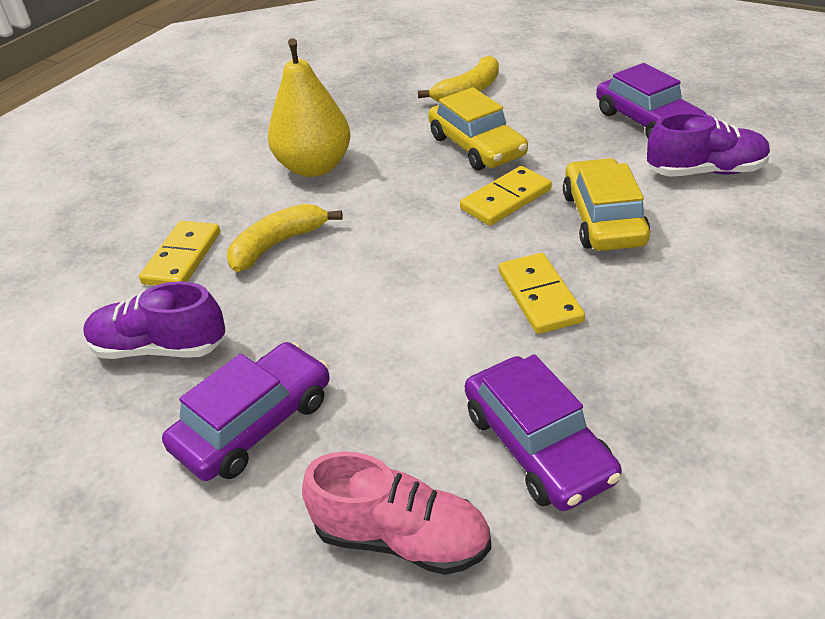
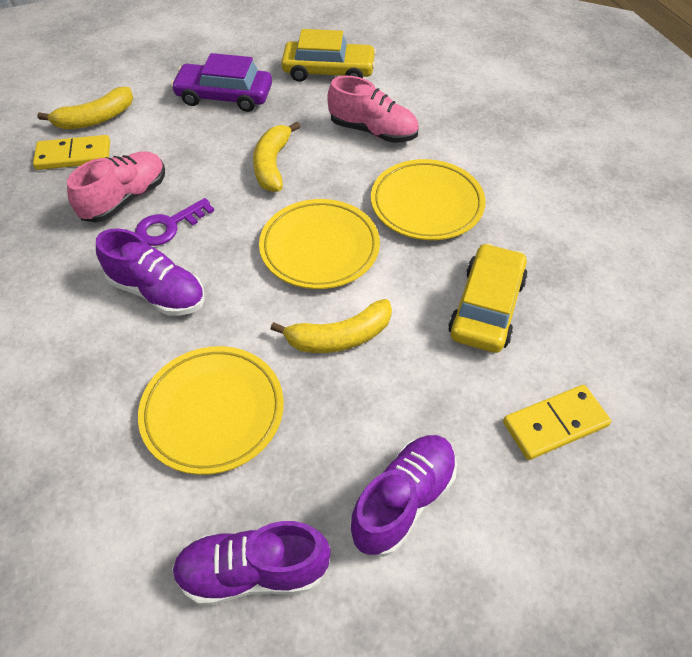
pink shoe: 1 -> 2
purple car: 3 -> 1
purple key: 0 -> 1
purple shoe: 2 -> 3
yellow banana: 2 -> 3
yellow domino: 3 -> 2
yellow pear: 1 -> 0
yellow plate: 0 -> 3

